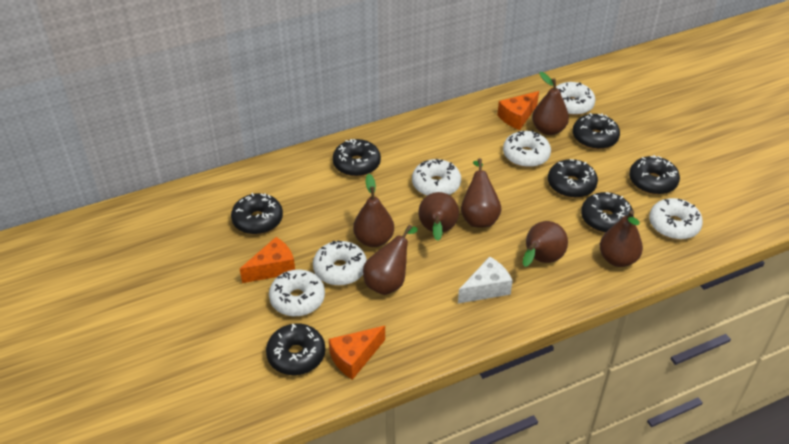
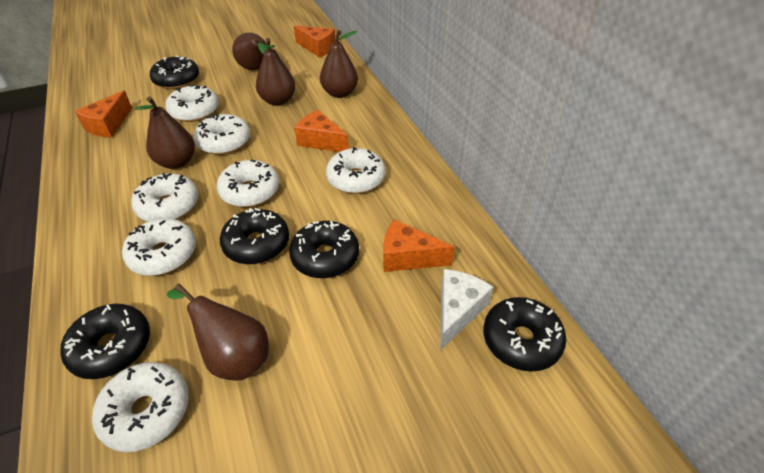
black donut: 7 -> 5
brown pear: 7 -> 5
orange cheese: 3 -> 4
white donut: 6 -> 7

